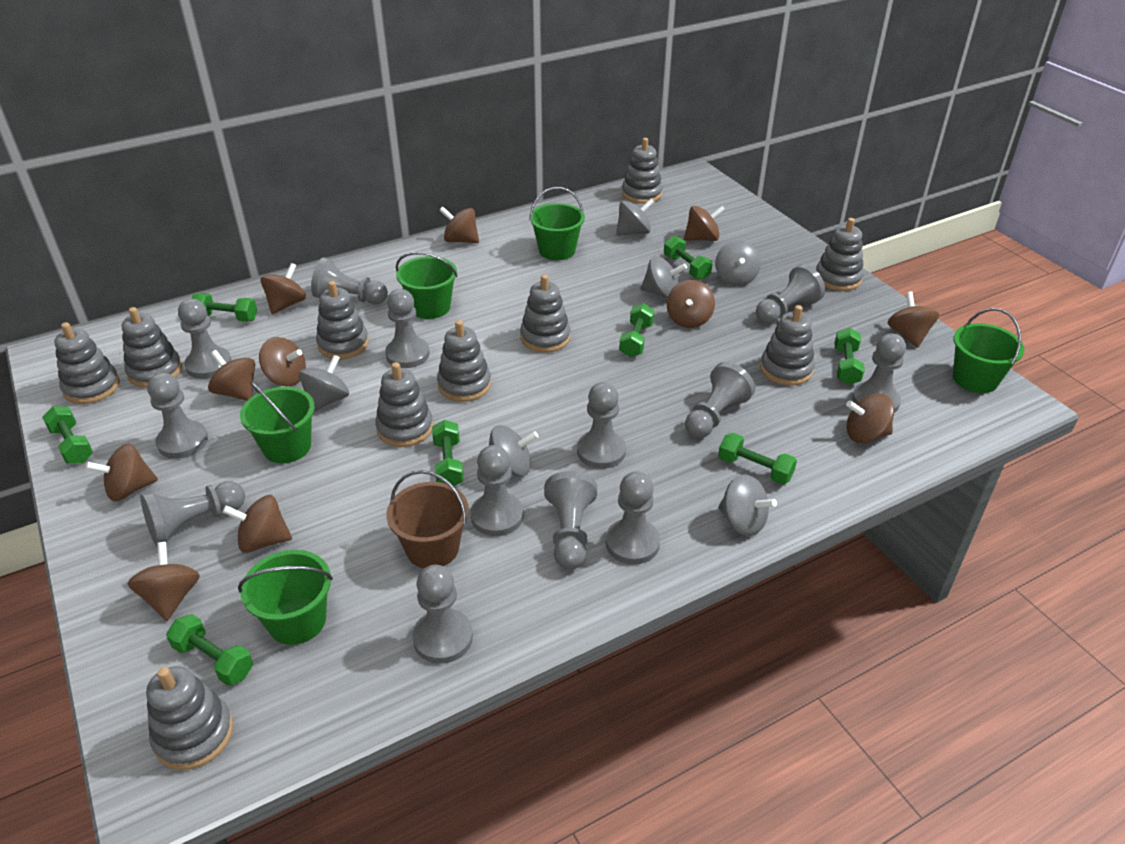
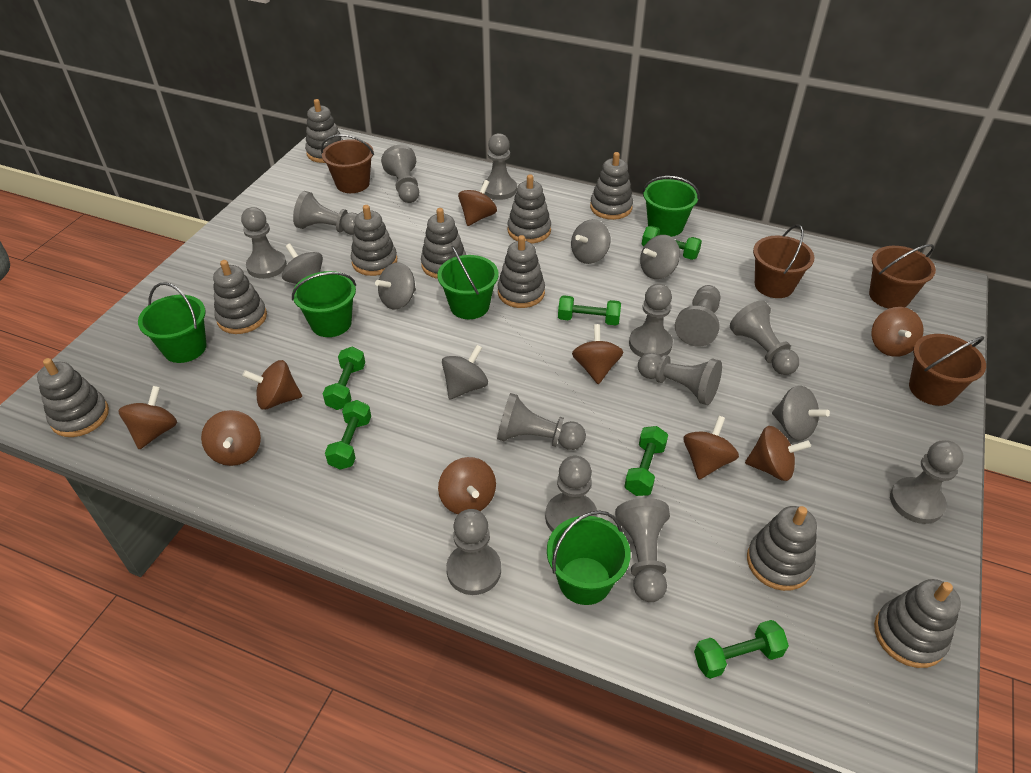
brown bucket: 1 -> 4
brown spinning top: 11 -> 9
green dumbbell: 8 -> 6

